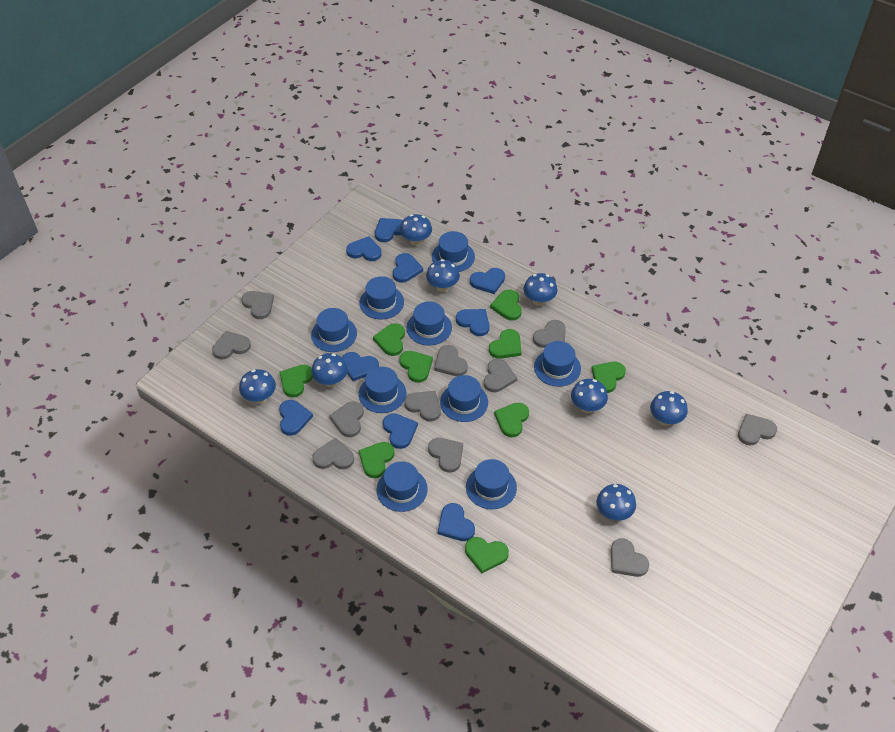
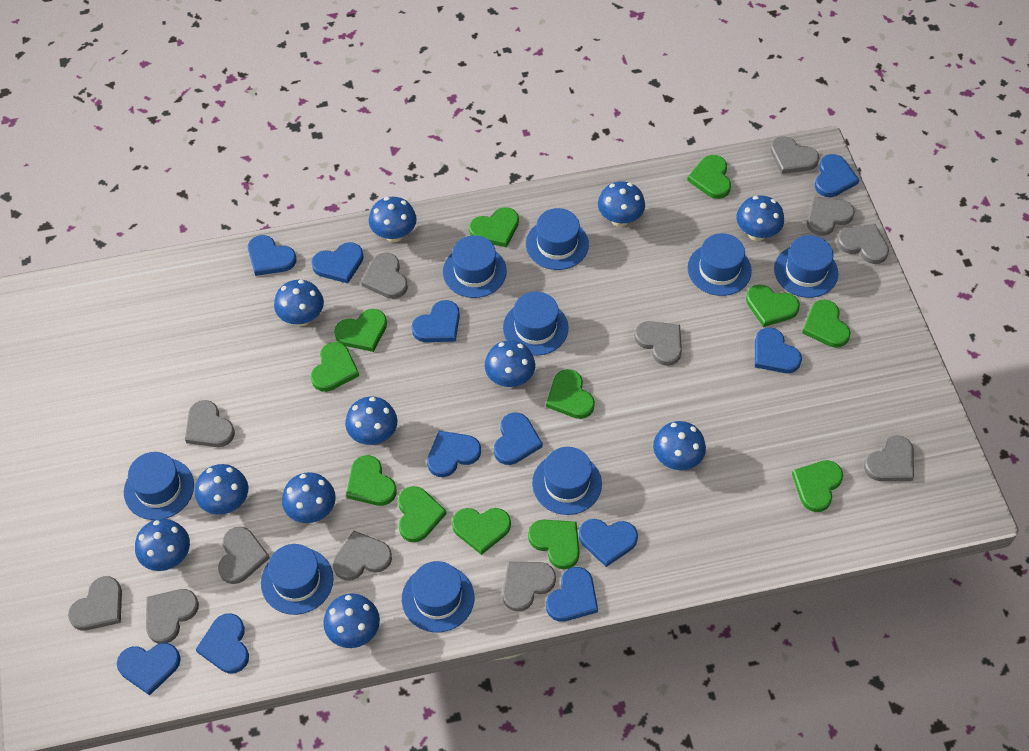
blue heart: 9 -> 11
blue mushroom: 8 -> 11
green heart: 9 -> 12
grey heart: 11 -> 12

